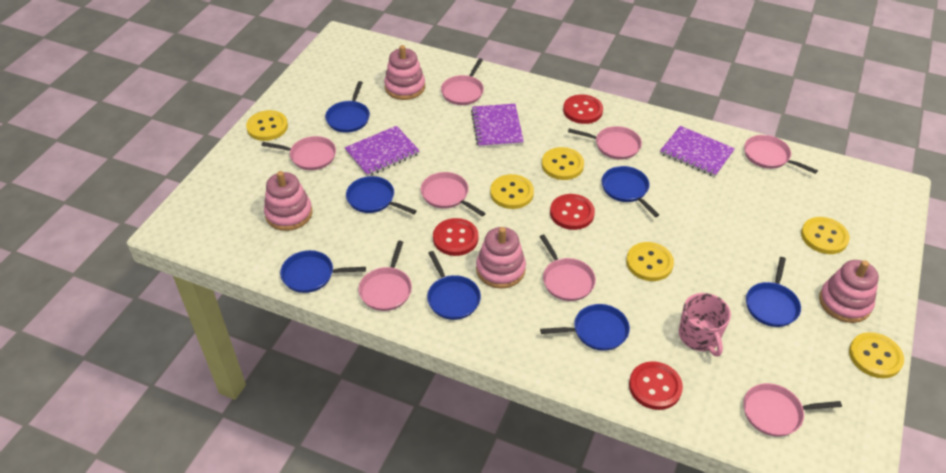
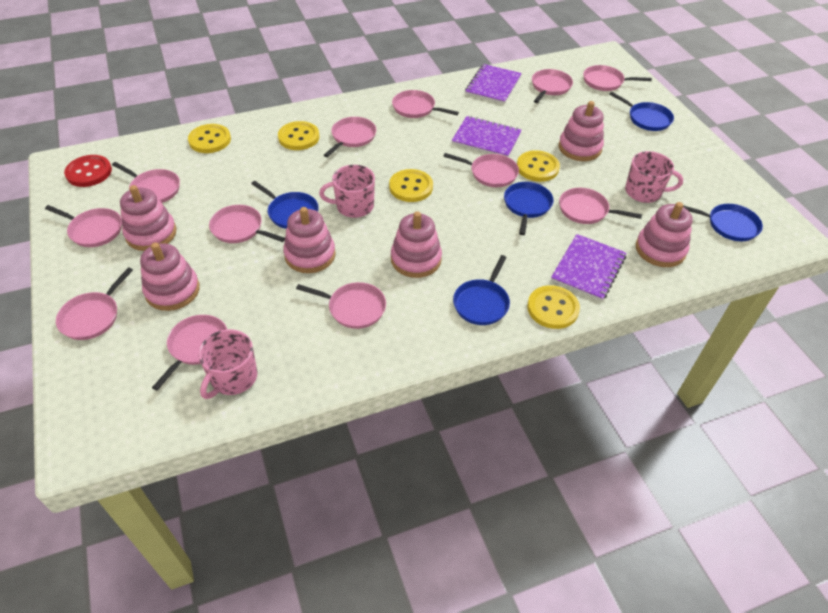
blue pan: 7 -> 5
pink mug: 1 -> 3
pink pan: 8 -> 12
pink stacking toy: 4 -> 6
red button: 4 -> 1
yellow button: 6 -> 5

